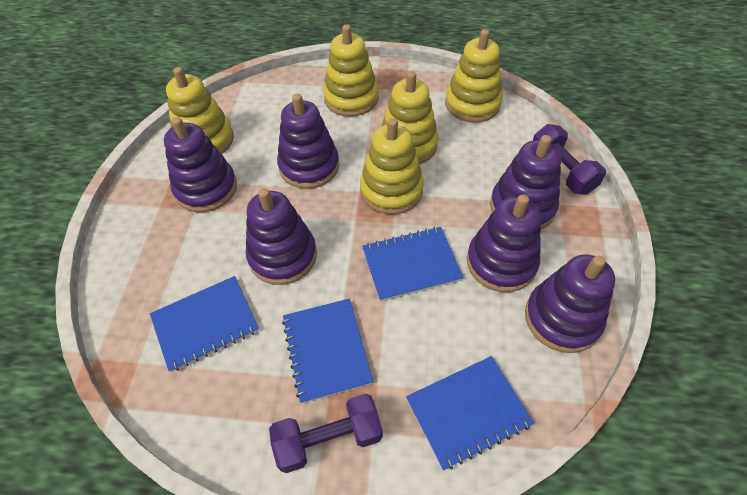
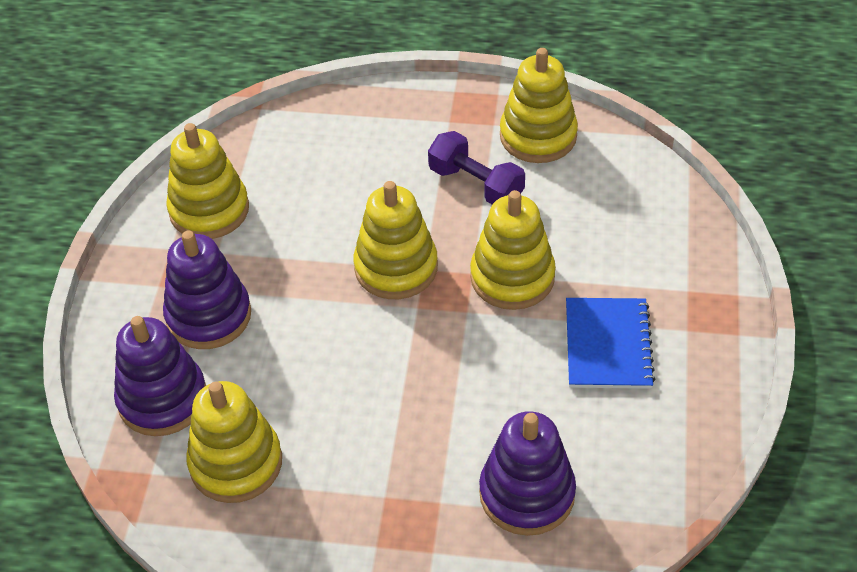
blue notebook: 4 -> 1
purple dumbbell: 2 -> 1
purple stacking toy: 6 -> 3

